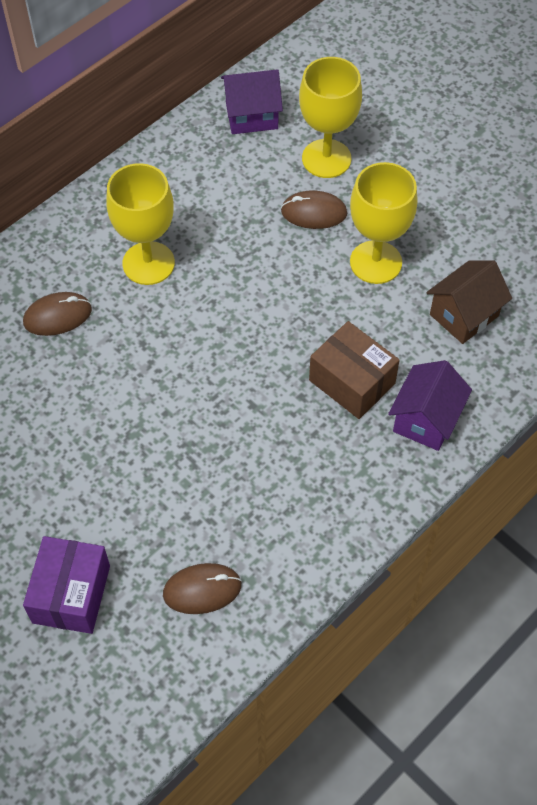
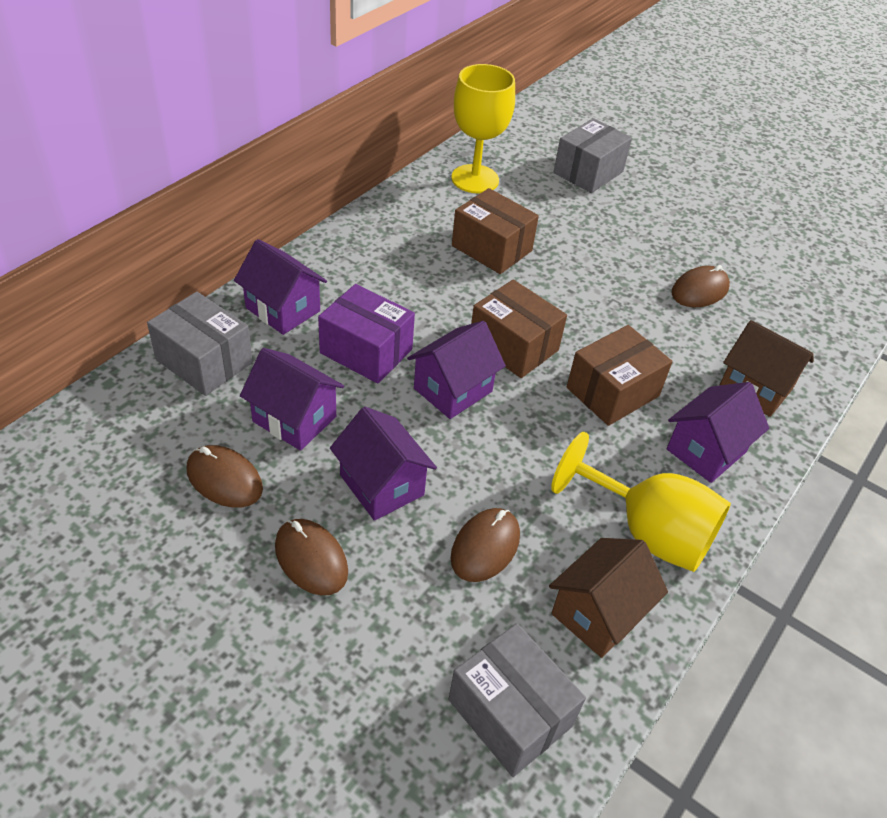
brown box: 1 -> 3
brown house: 1 -> 2
brown mouse: 3 -> 4
grey box: 0 -> 3
purple house: 2 -> 5
yellow goblet: 3 -> 2

